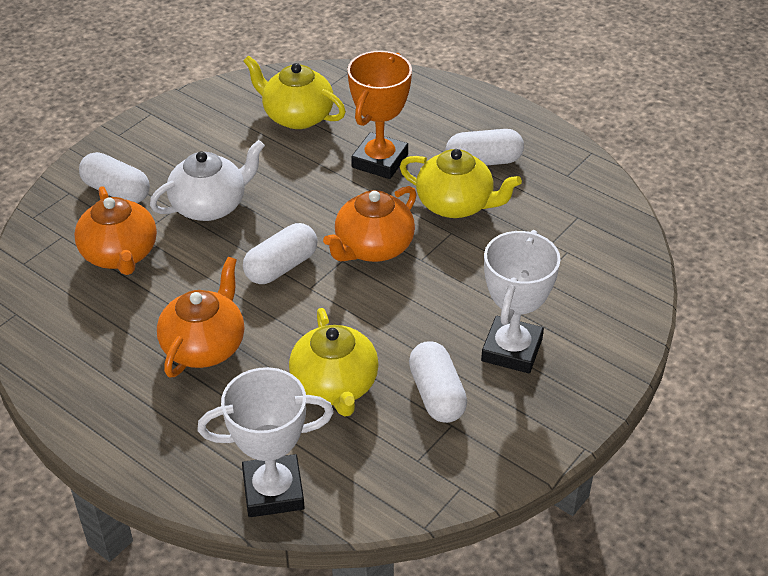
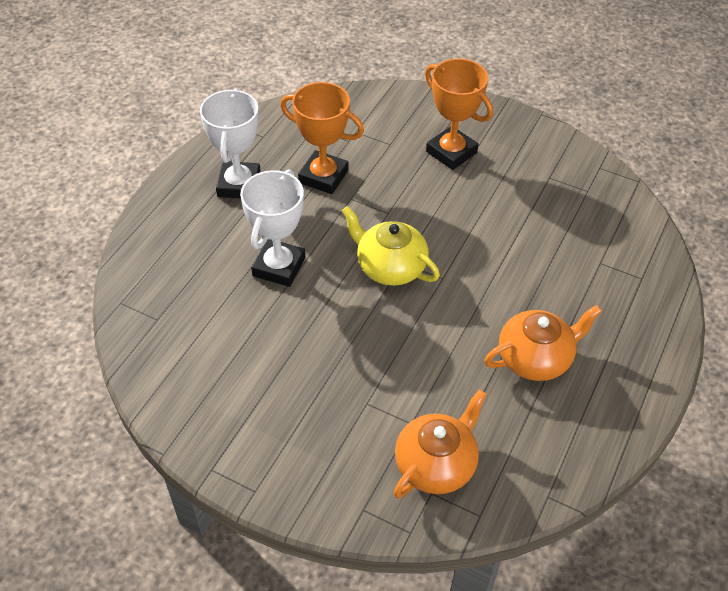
orange teapot: 3 -> 2
orange trophy: 1 -> 2
white capsule: 4 -> 0
white teapot: 1 -> 0
yellow teapot: 3 -> 1

